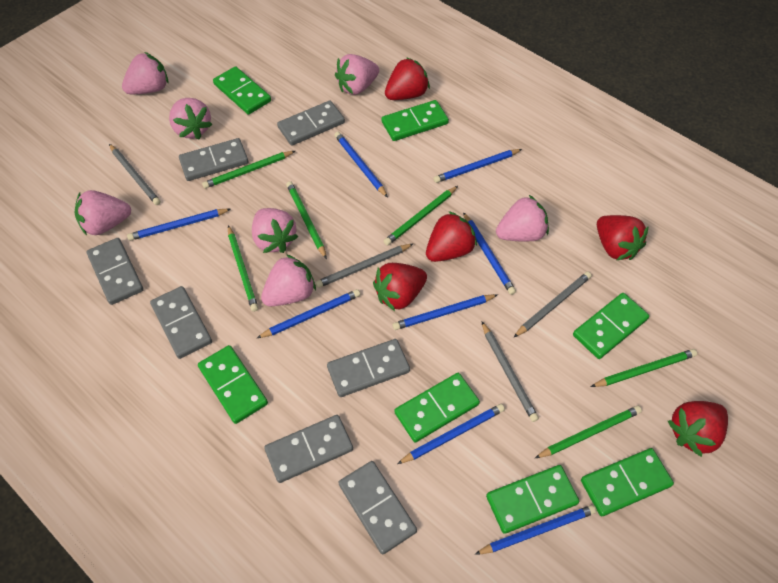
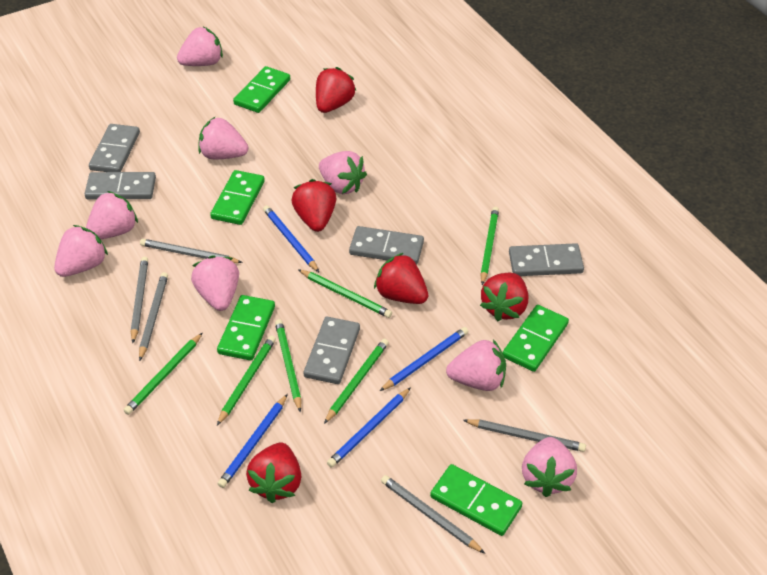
blue pencil: 8 -> 4
green domino: 7 -> 5
grey domino: 7 -> 5
grey pencil: 4 -> 5
pink strawberry: 7 -> 8

